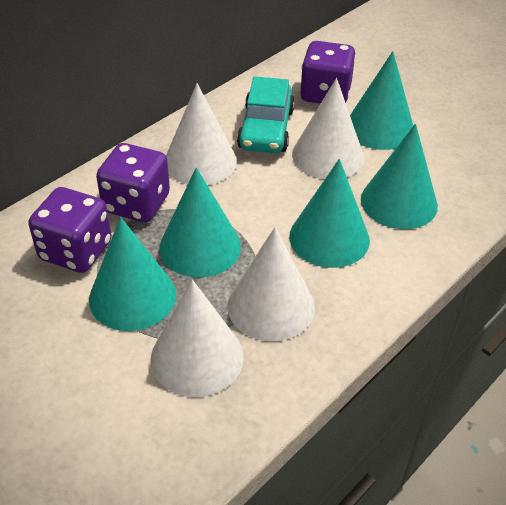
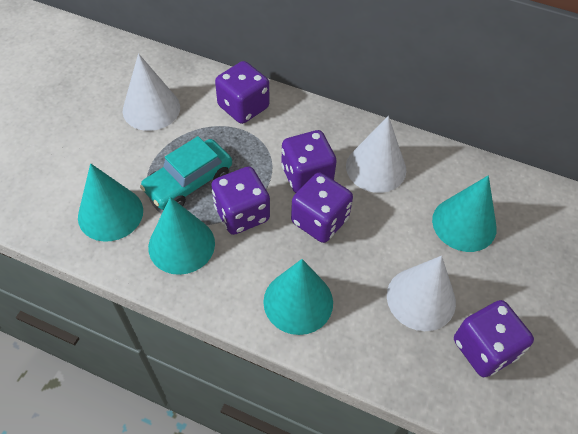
purple dice: 3 -> 5
turquoise cone: 5 -> 4
white cone: 4 -> 3

